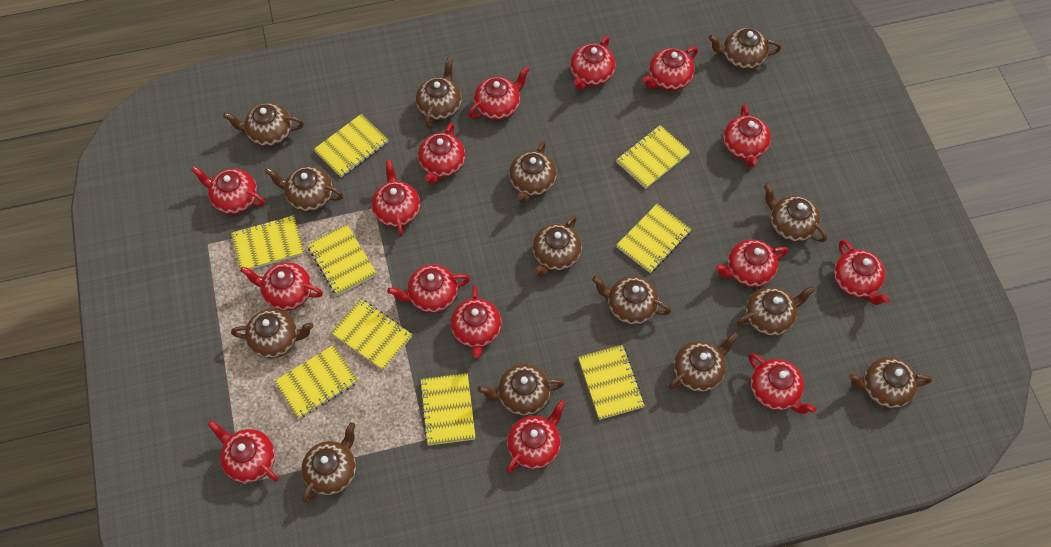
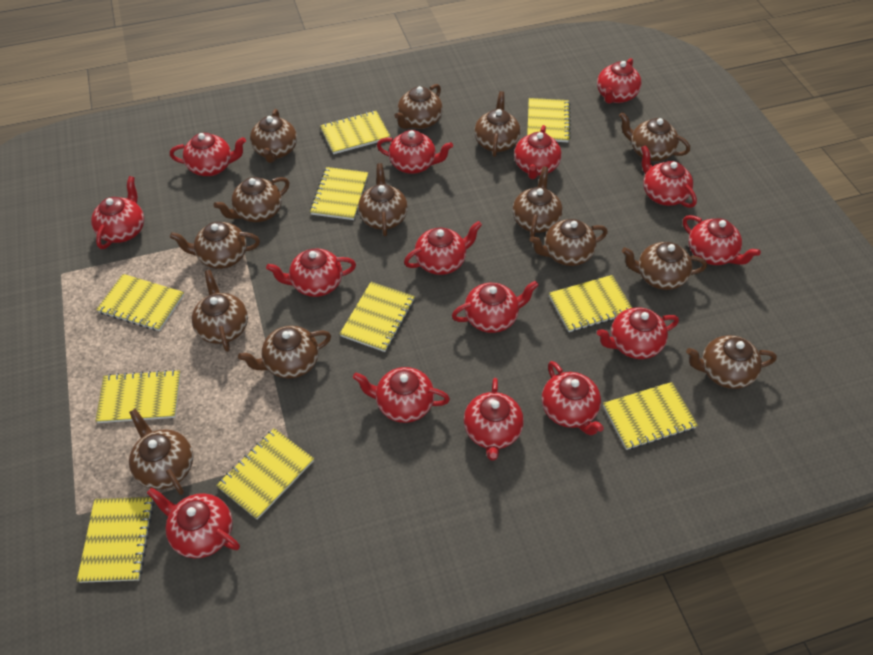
yellow notebook: 9 -> 10

